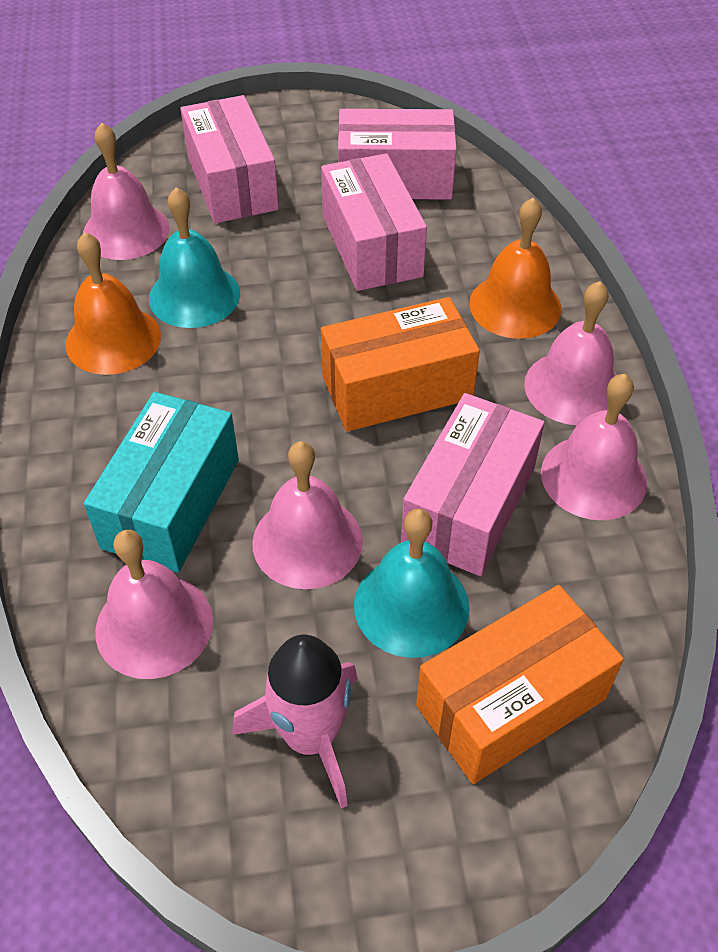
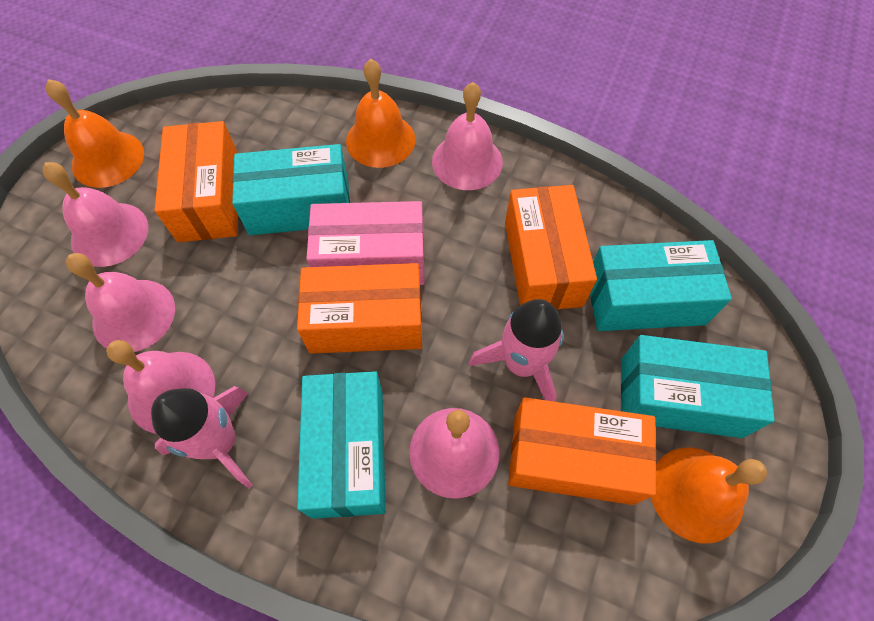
orange bell: 2 -> 3
orange box: 2 -> 4
pink box: 4 -> 1
pink rocket: 1 -> 2
turquoise bell: 2 -> 0
turquoise box: 1 -> 4

